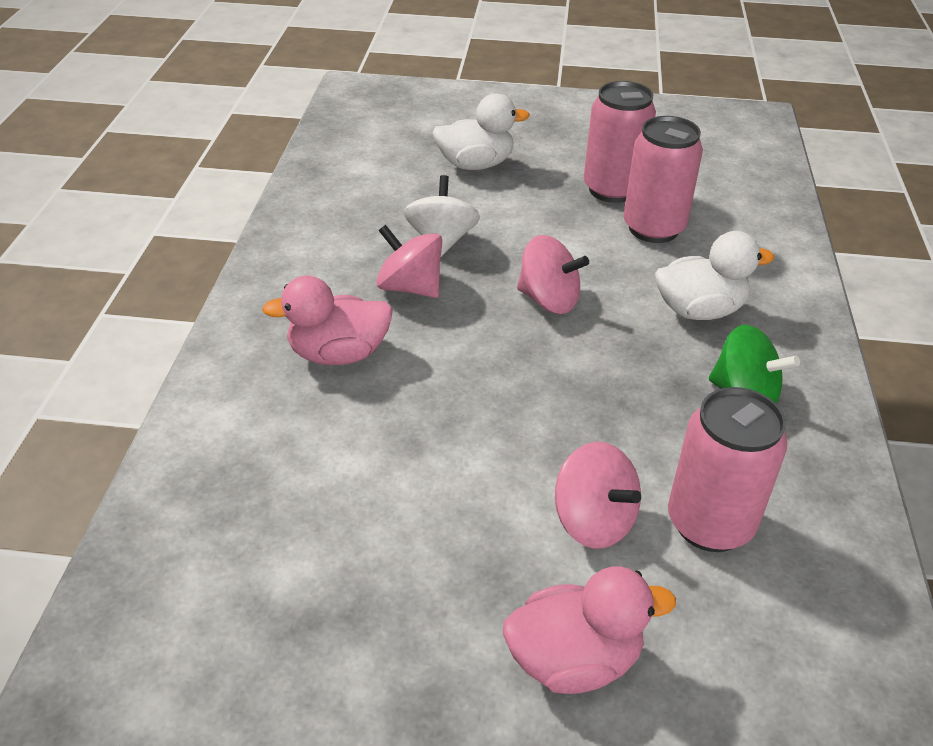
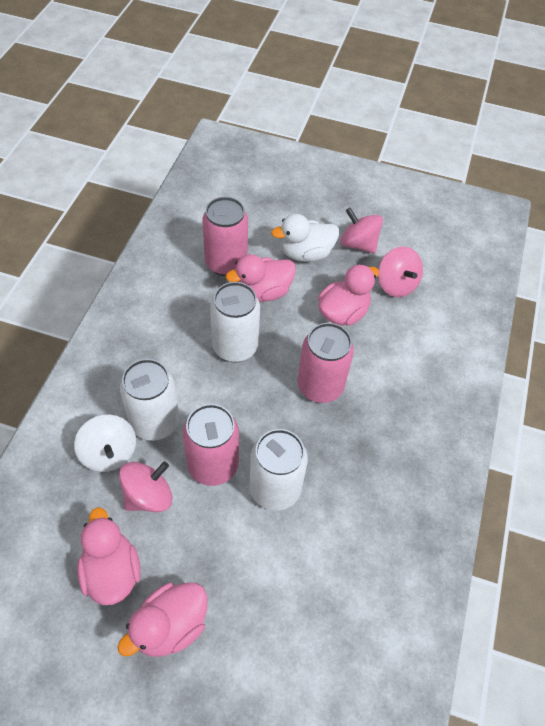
green spinning top: 1 -> 0
pink duck: 2 -> 4
white can: 0 -> 3
white duck: 2 -> 1

